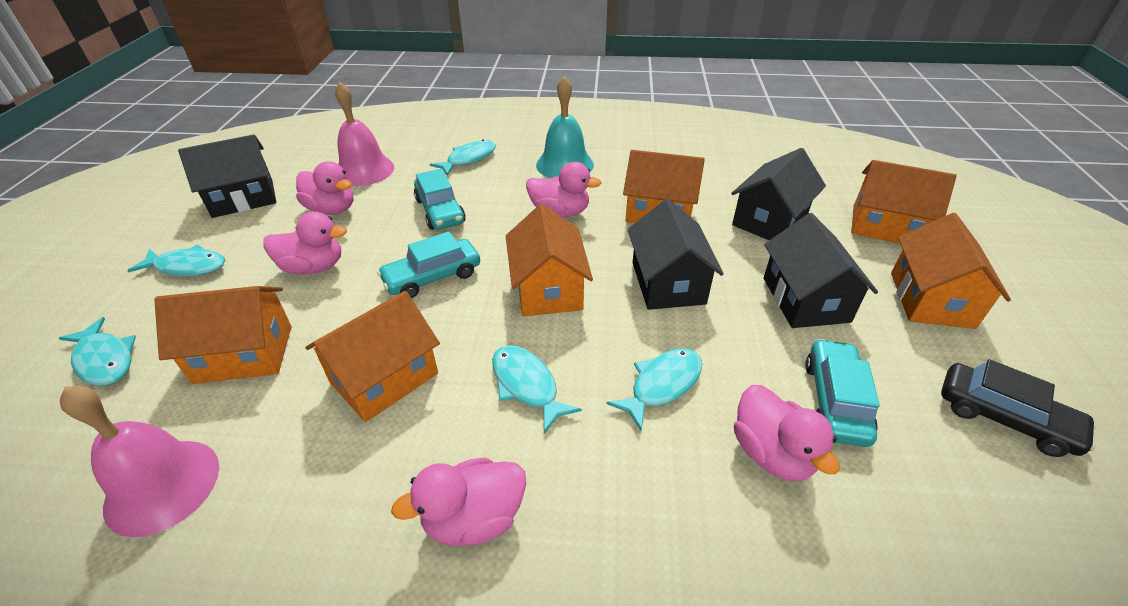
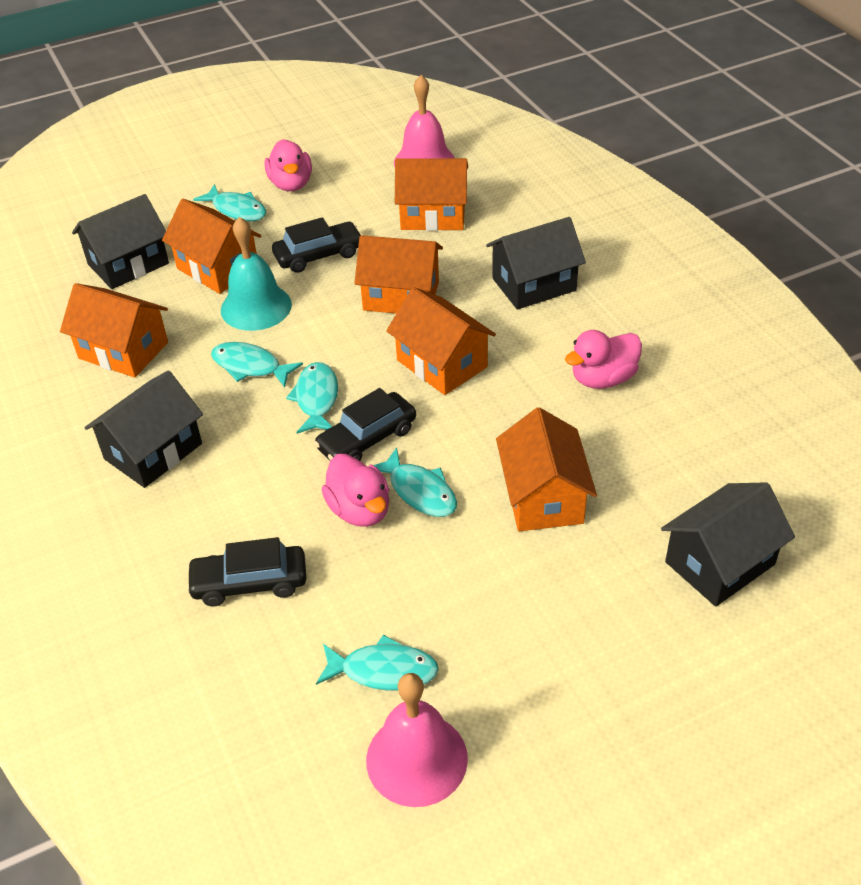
black car: 1 -> 3
pink duck: 5 -> 3
turquoise car: 3 -> 0

